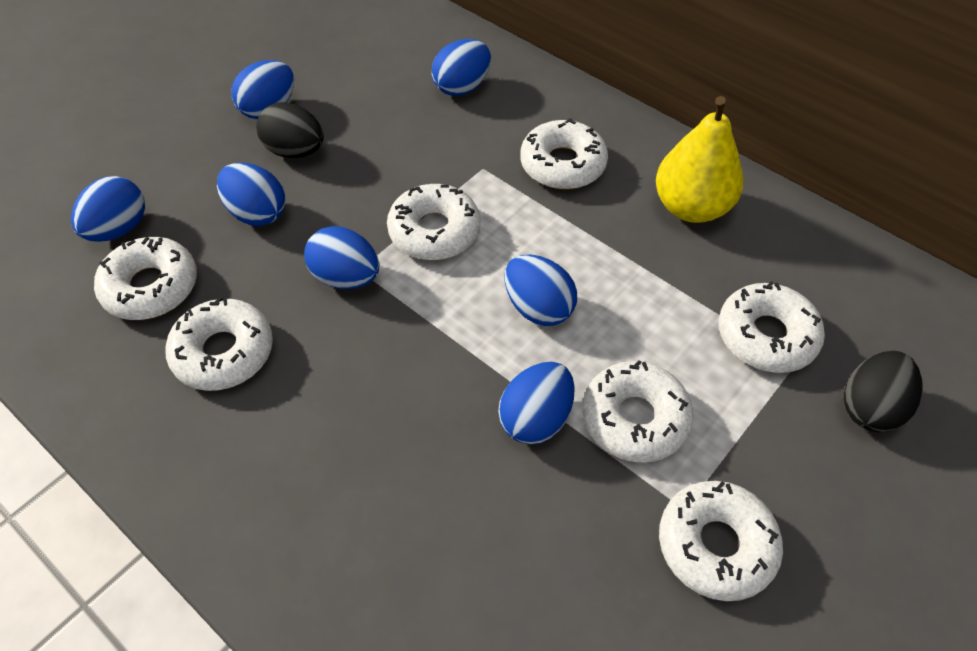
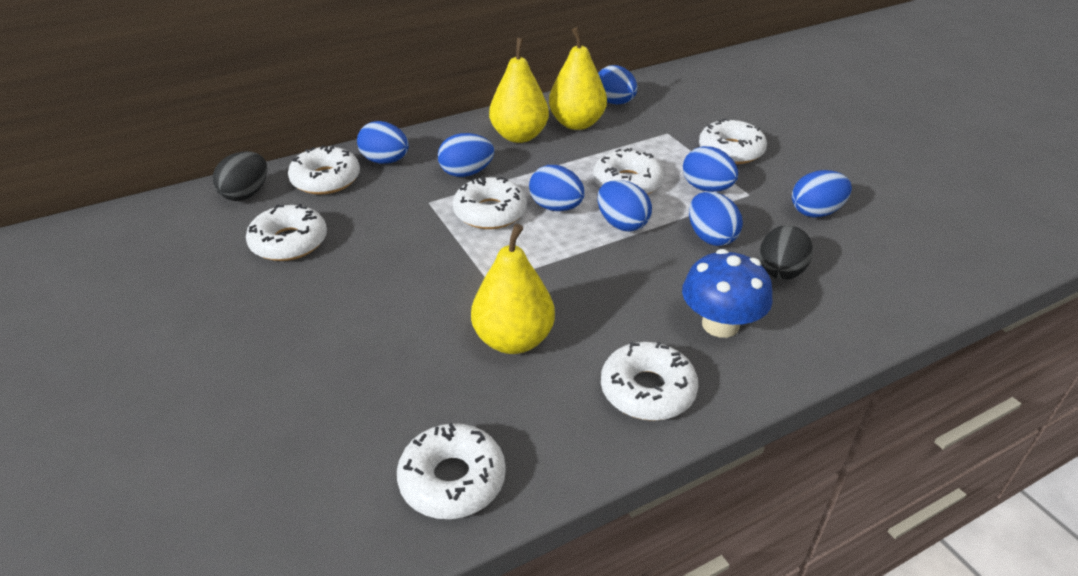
blue egg: 7 -> 8
blue mushroom: 0 -> 1
yellow pear: 1 -> 3

